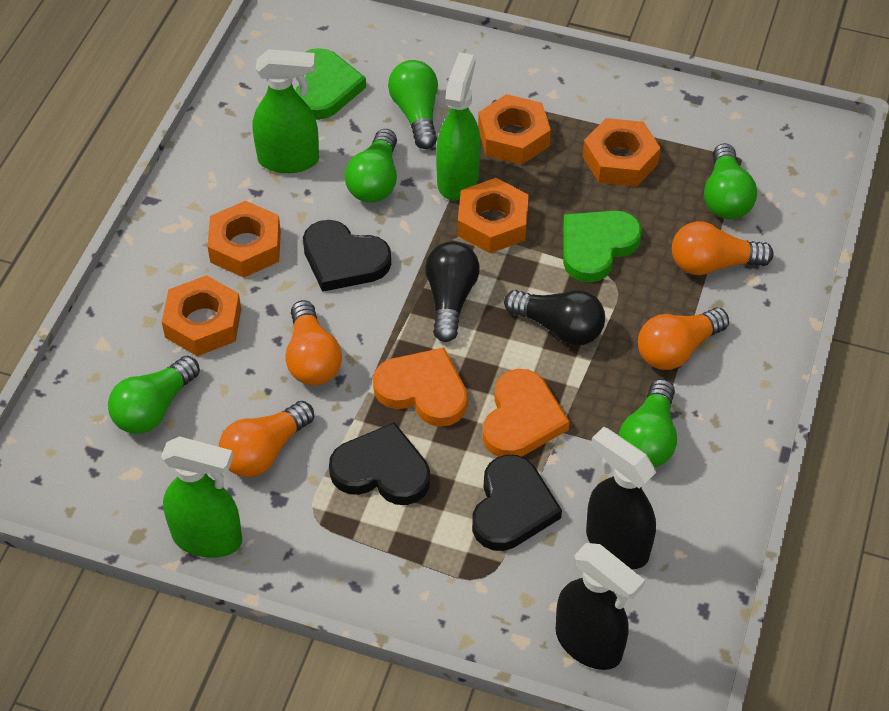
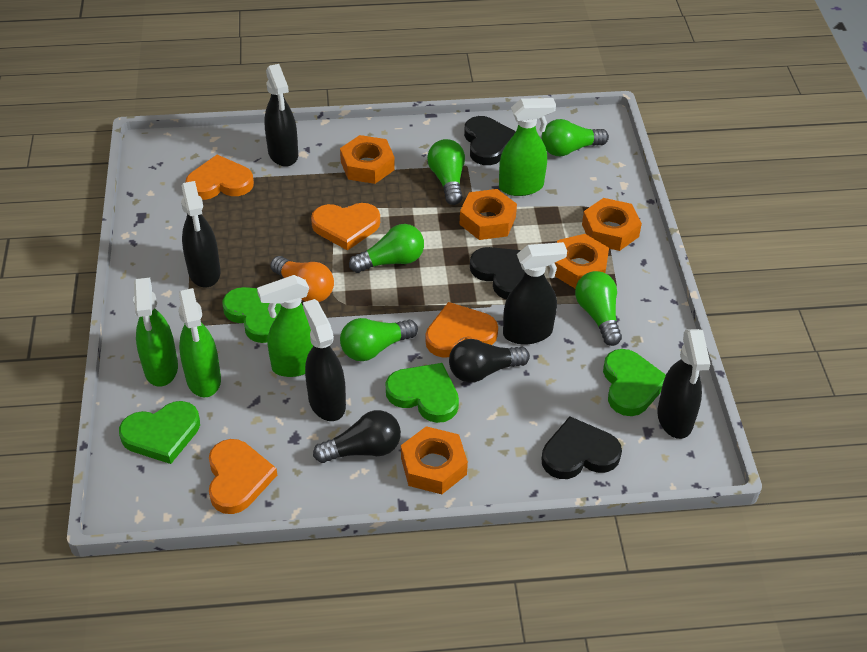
black spray bottle: 2 -> 5
green heart: 2 -> 4
green spray bottle: 3 -> 4
orange heart: 2 -> 4
orange light bulb: 4 -> 1

